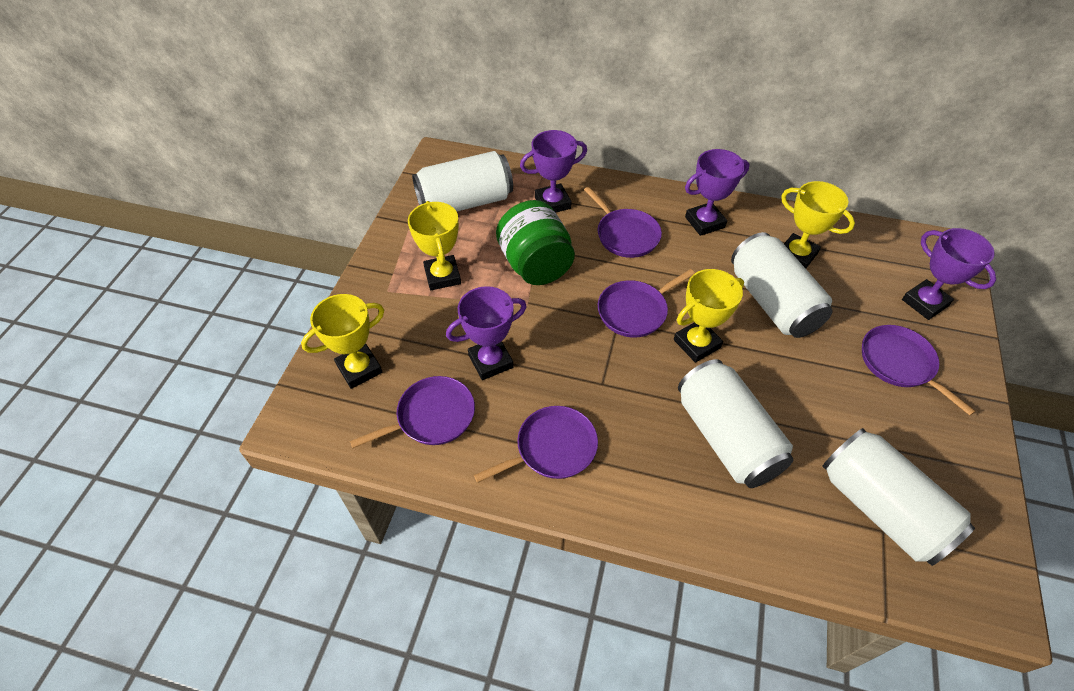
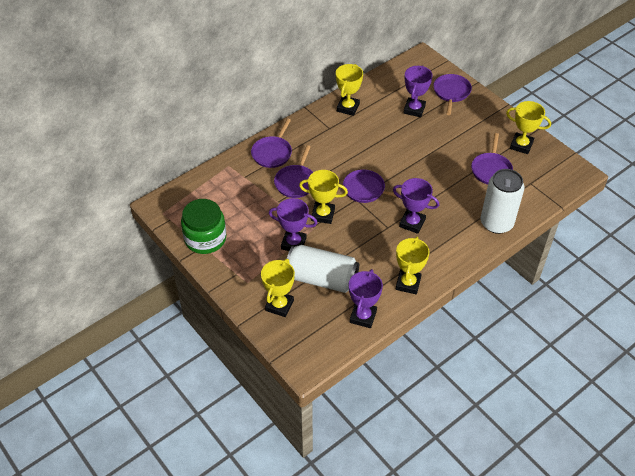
white can: 4 -> 2
yellow trophy: 4 -> 5

